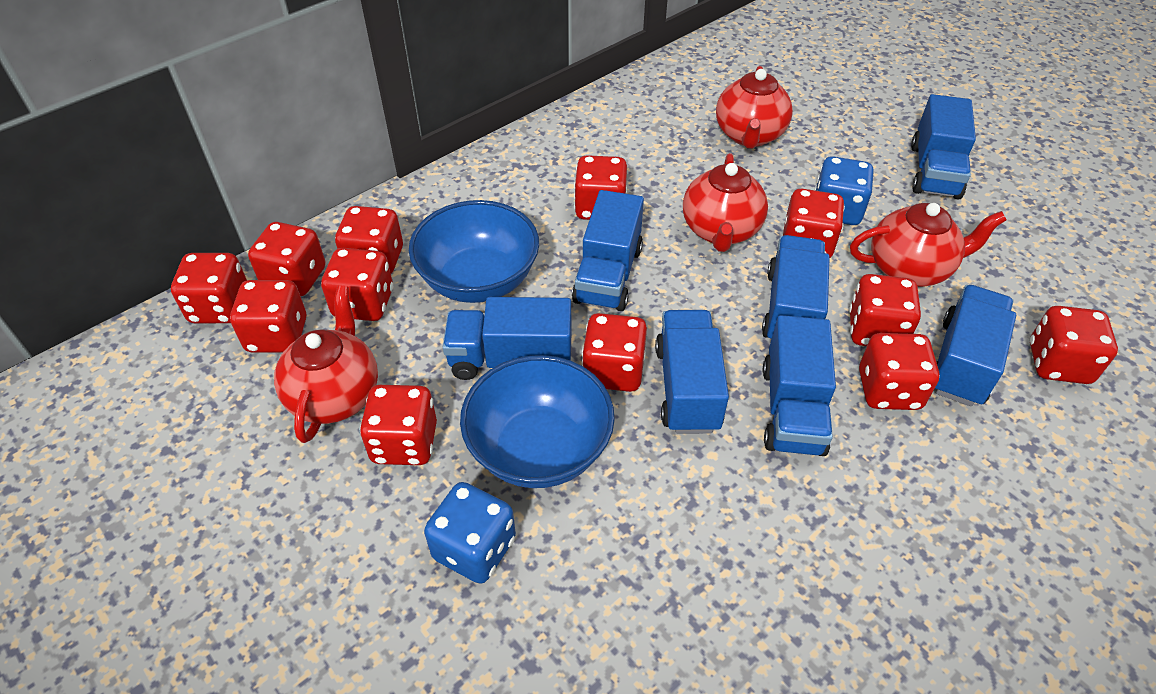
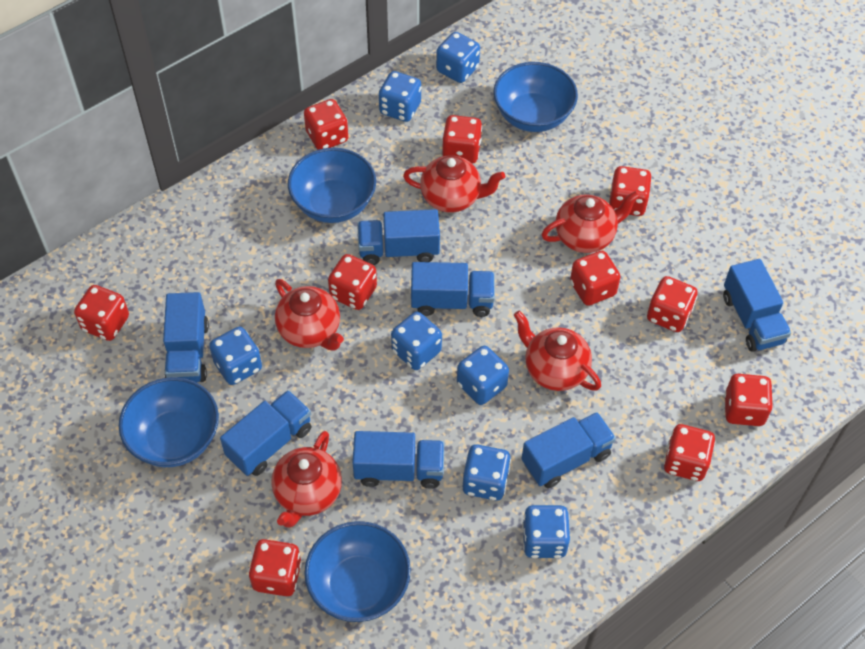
blue bowl: 2 -> 4
blue dice: 2 -> 7
red dice: 12 -> 10
red teapot: 4 -> 5

